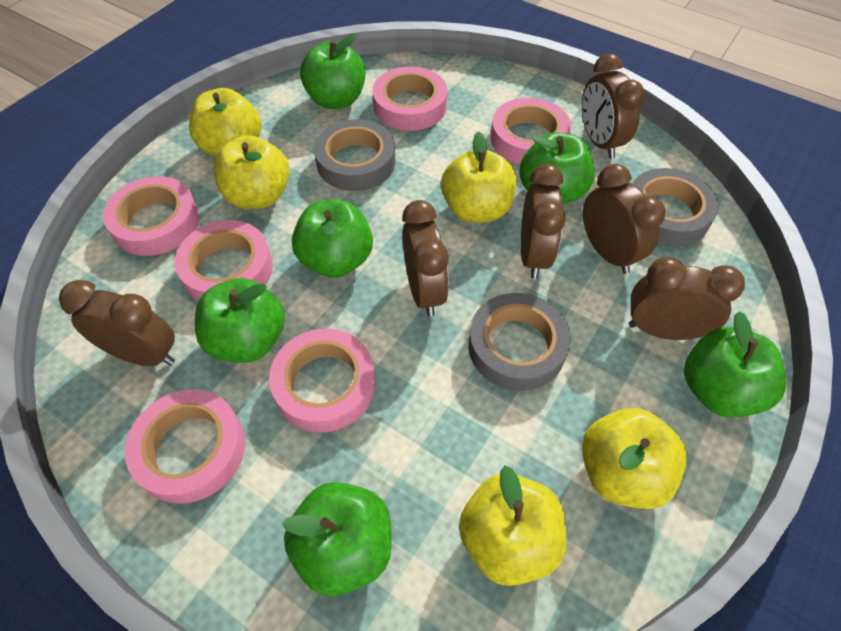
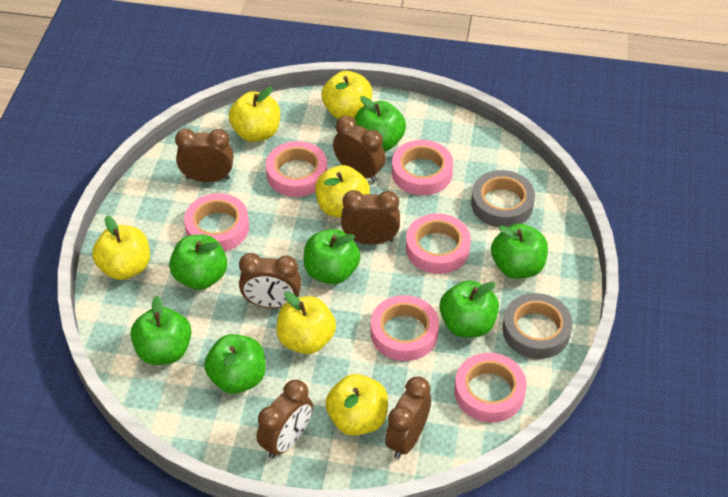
green apple: 6 -> 7
grey tape: 3 -> 2
yellow apple: 5 -> 6

